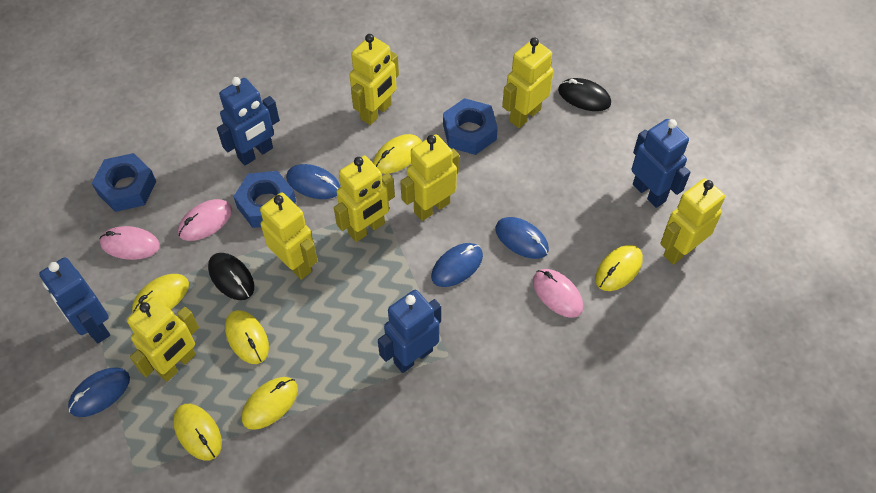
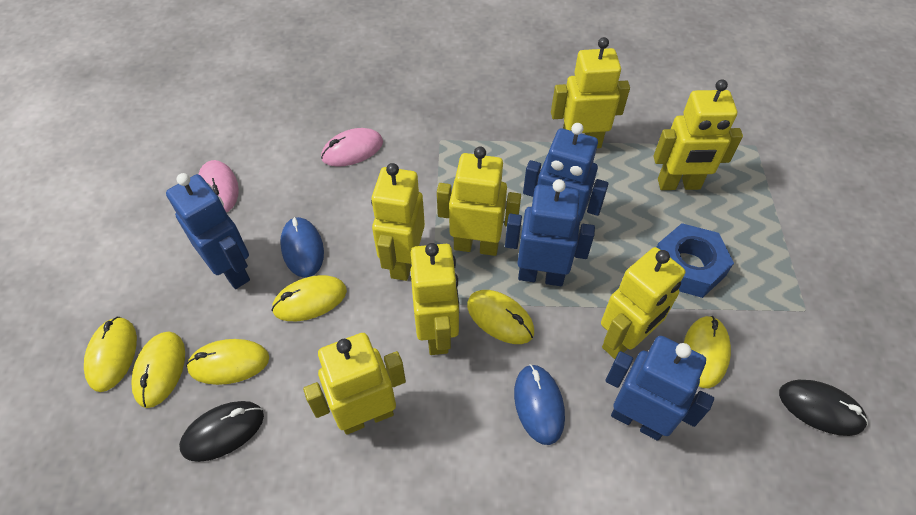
blue mouse: 4 -> 2
blue nut: 3 -> 1
pink mouse: 3 -> 2

